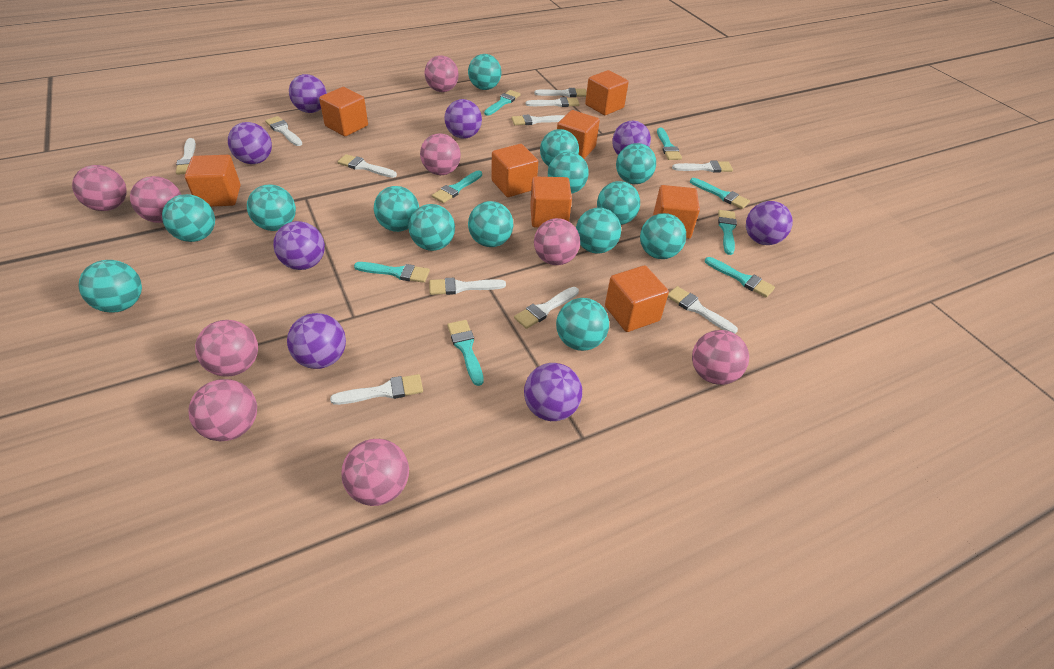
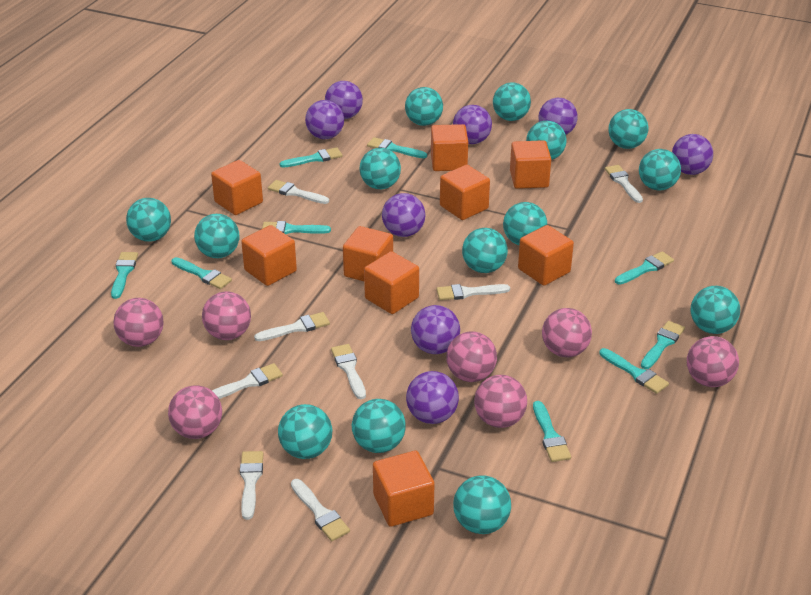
orange cube: 8 -> 9
pink ball: 9 -> 7
turquoise brush: 8 -> 9
white brush: 11 -> 8

